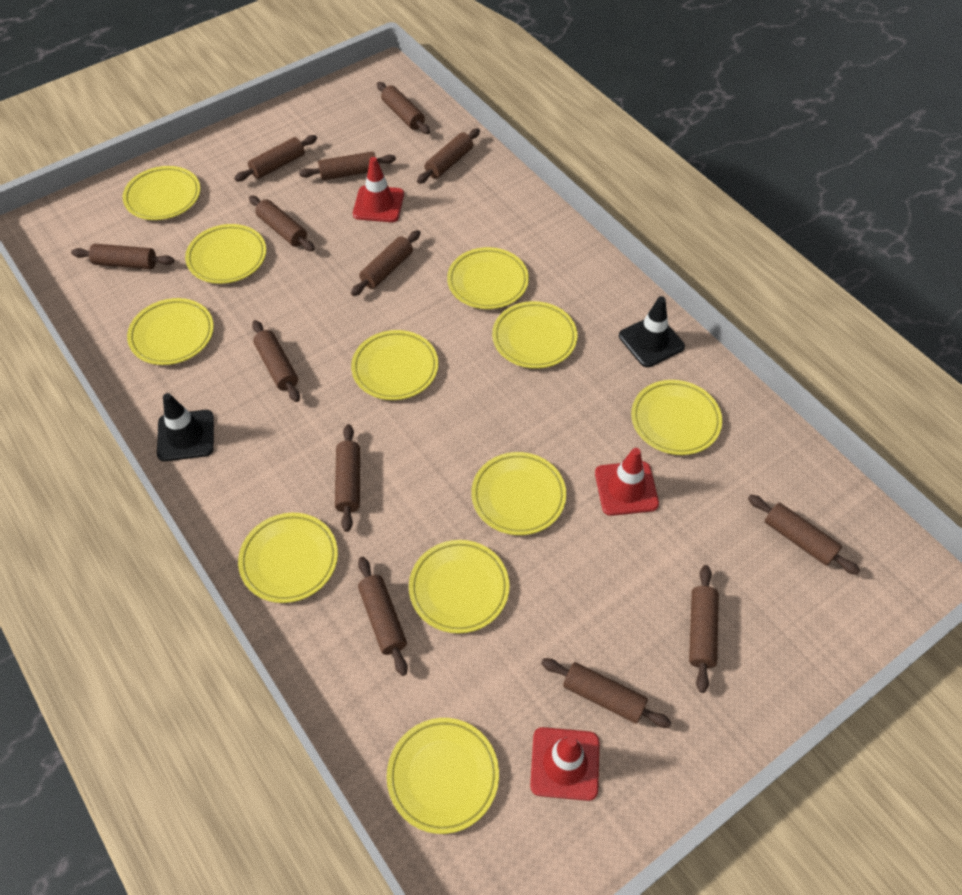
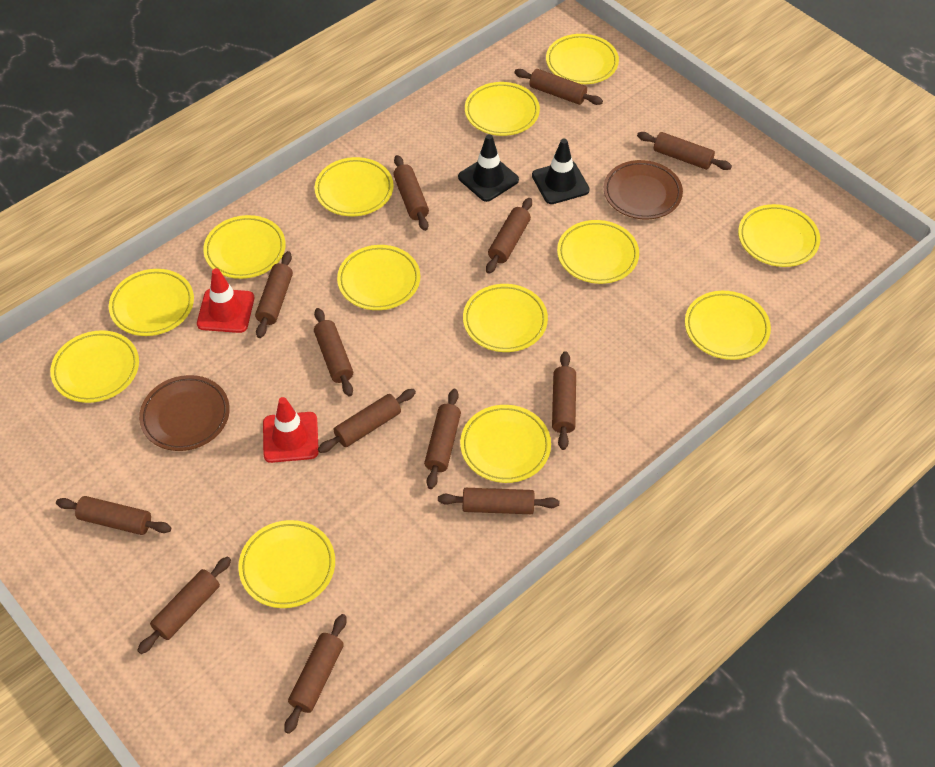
brown plate: 0 -> 2
red traffic cone: 3 -> 2
yellow plate: 11 -> 13

